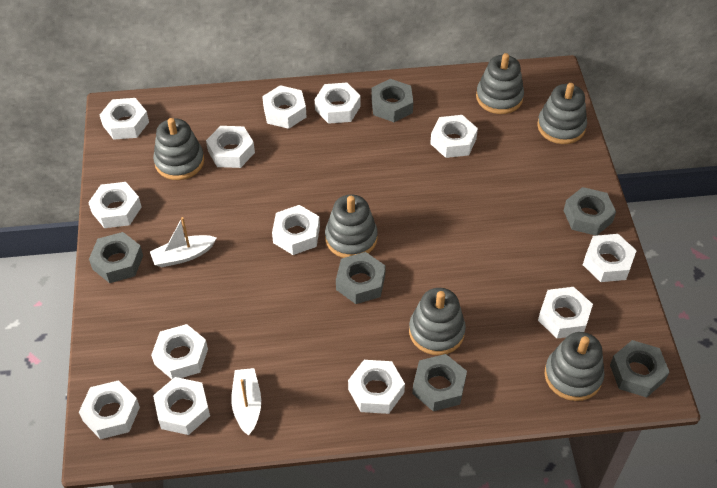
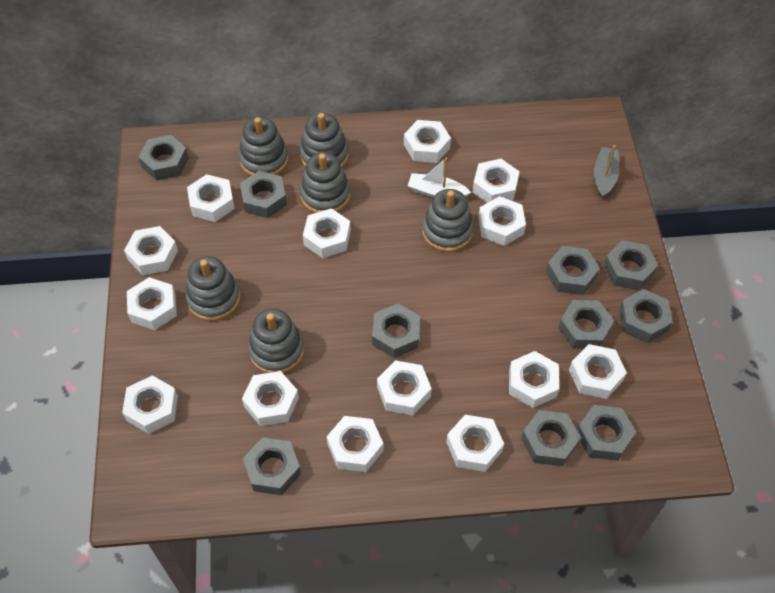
grey boat: 0 -> 1
grey nut: 6 -> 10
white boat: 2 -> 1
white nut: 13 -> 14

